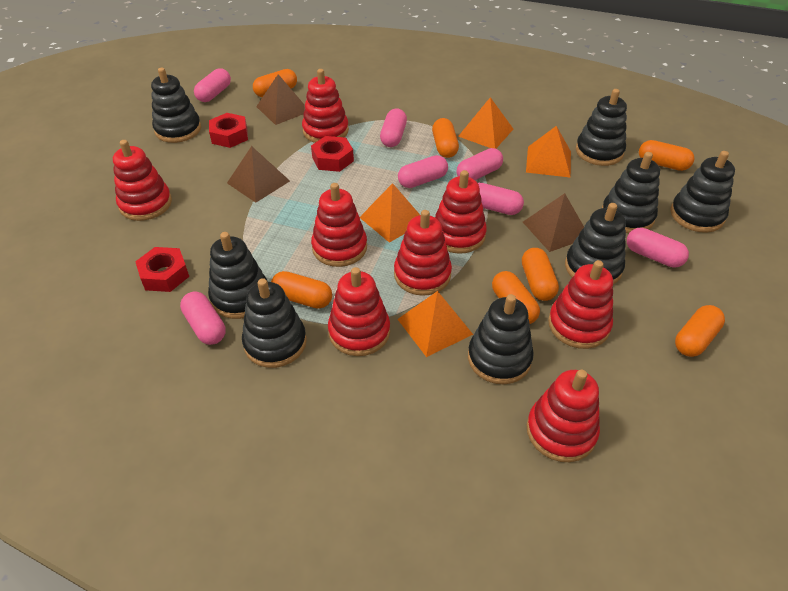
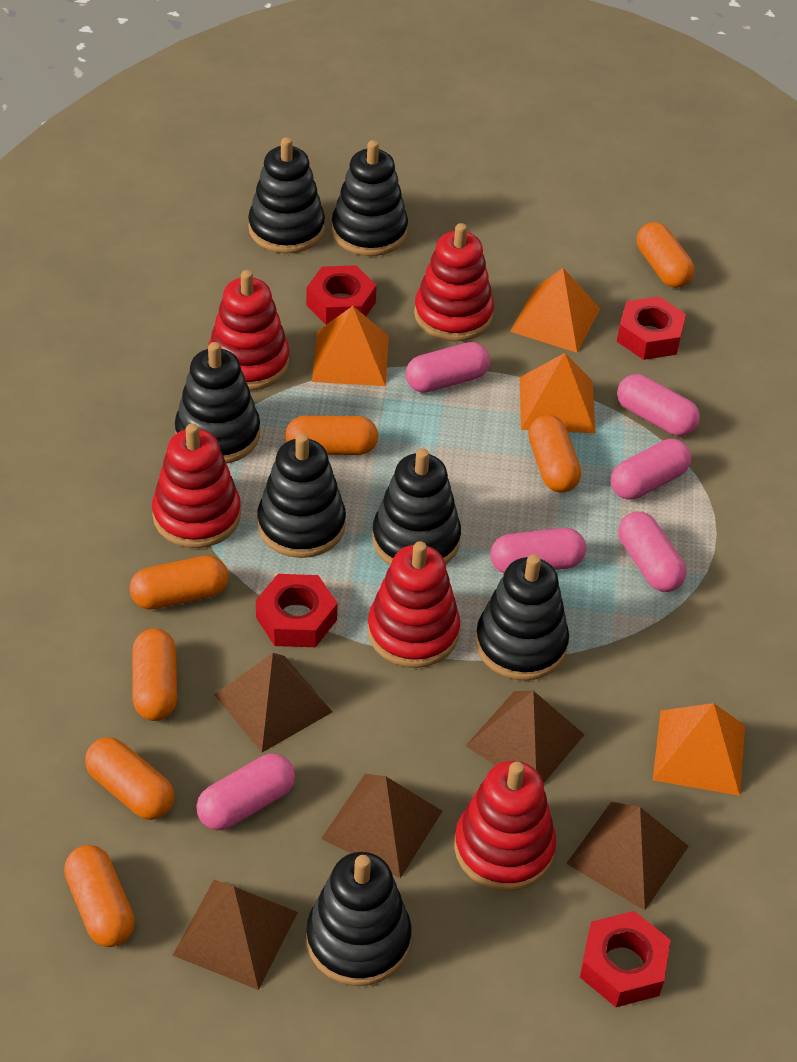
black stacking toy: 8 -> 7
brown pyramid: 3 -> 5
pink capsule: 7 -> 6
red nut: 3 -> 4
red stacking toy: 8 -> 5

